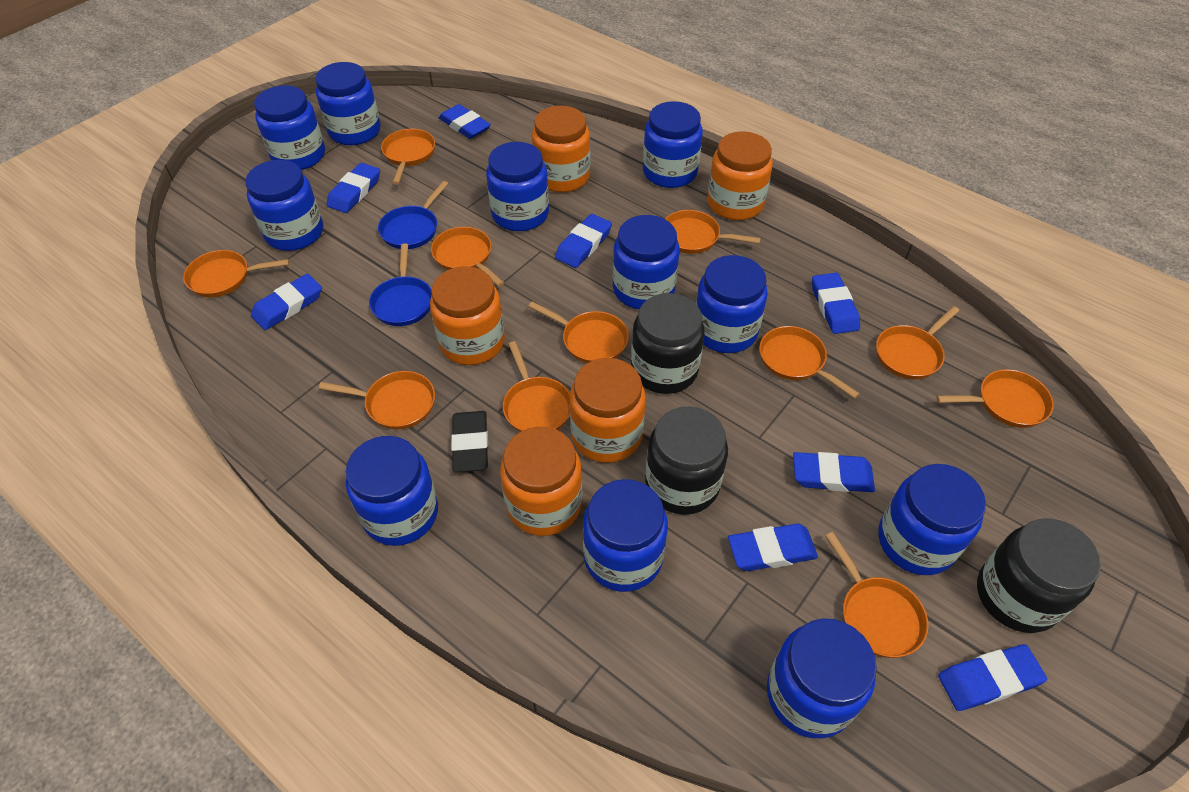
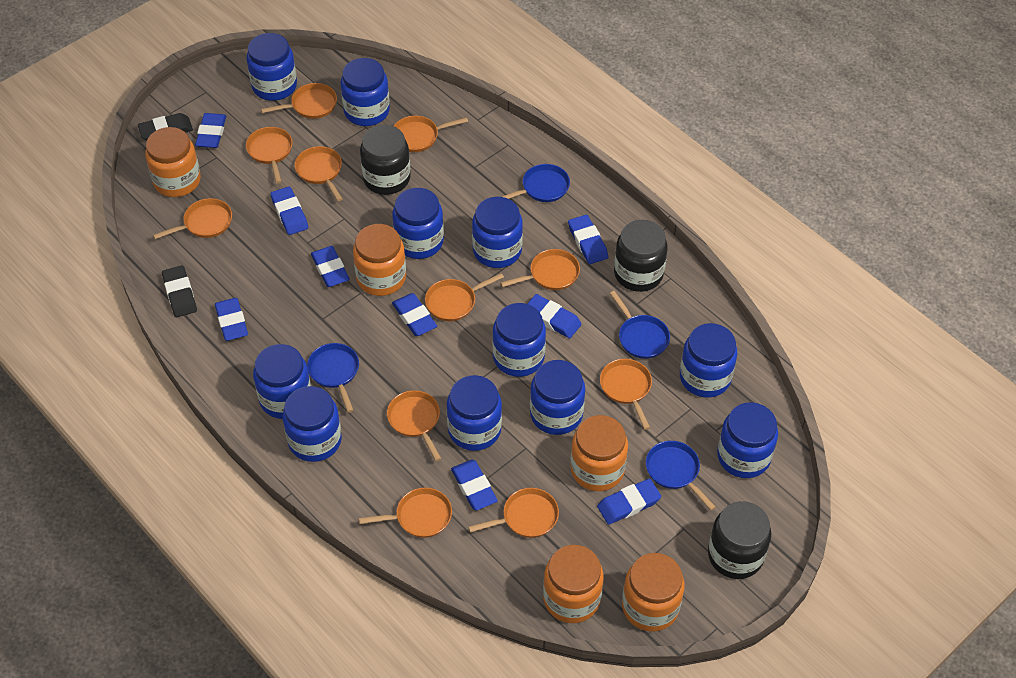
black eraser: 1 -> 2
blue eraser: 8 -> 9
blue pan: 2 -> 4

